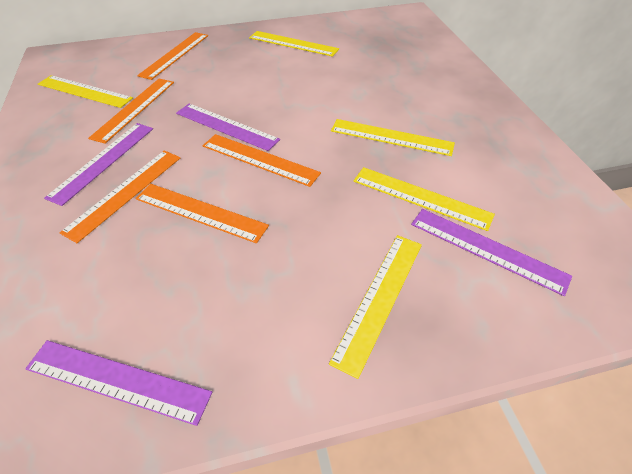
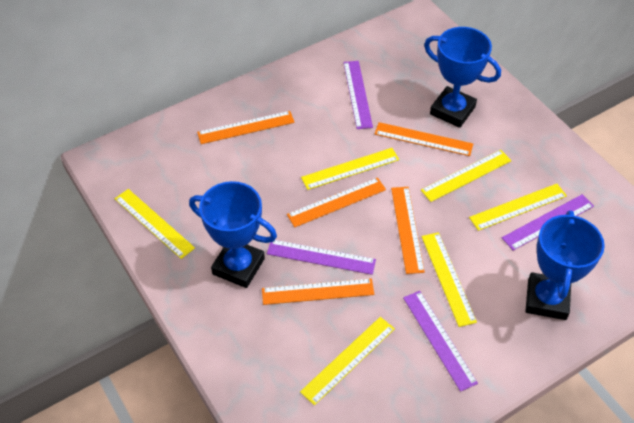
blue trophy: 0 -> 3
yellow ruler: 5 -> 6

